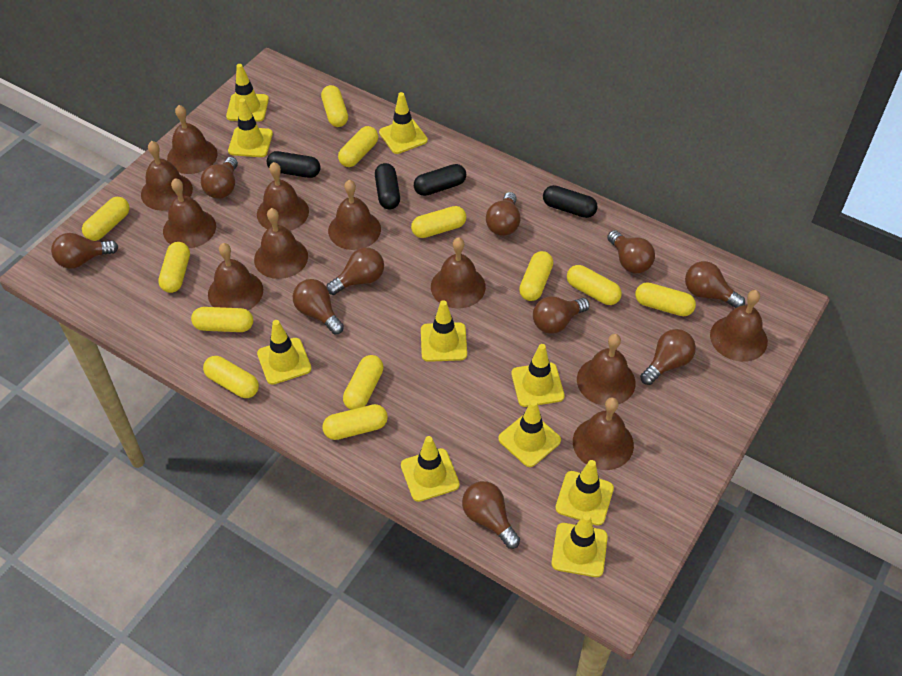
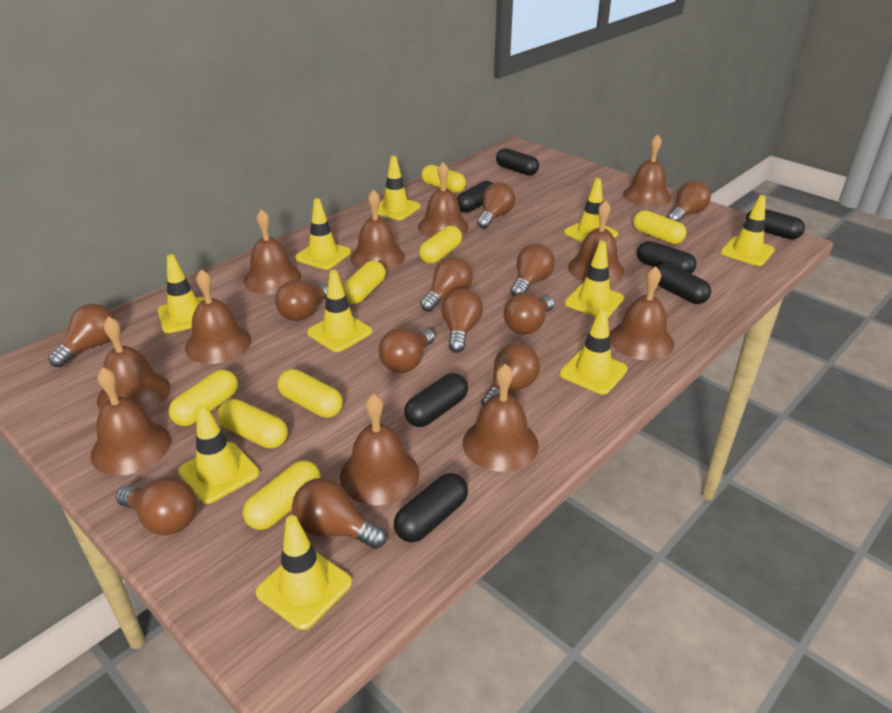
black capsule: 4 -> 7
brown light bulb: 10 -> 12
yellow capsule: 12 -> 8

